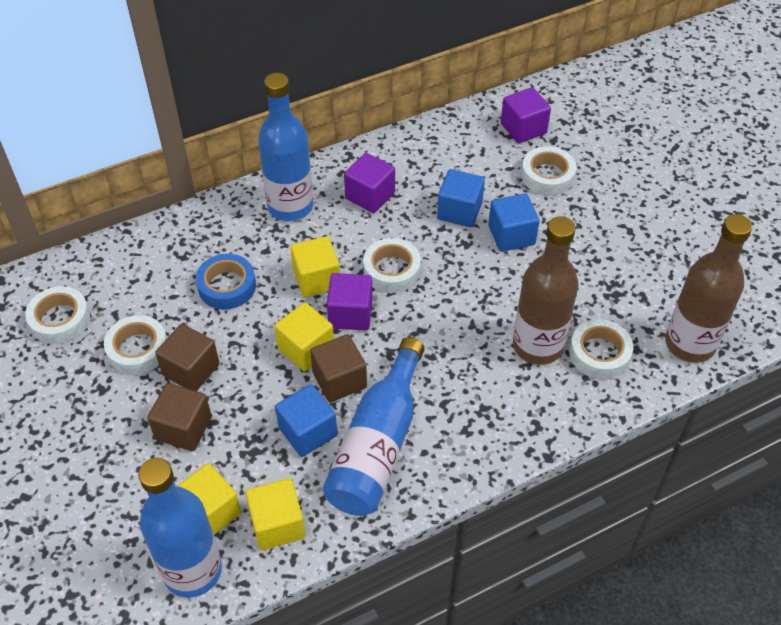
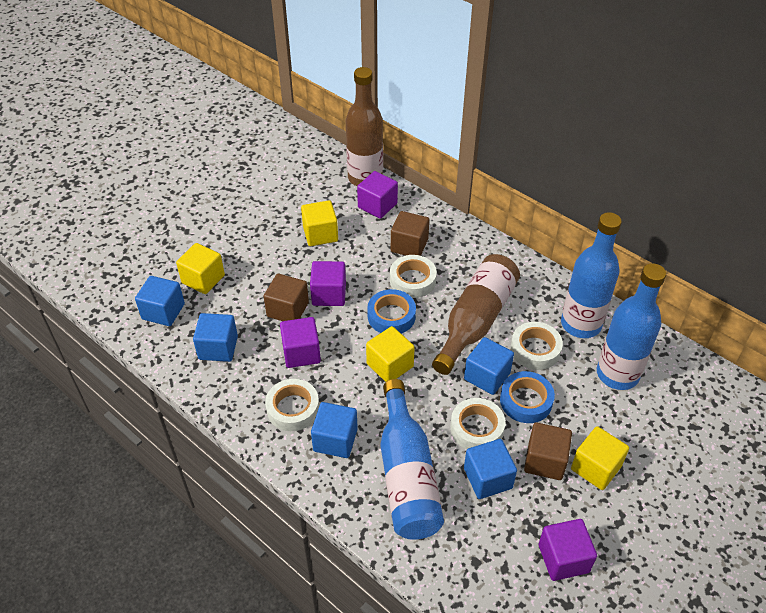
blue cube: 3 -> 5
blue tape: 1 -> 2
purple cube: 3 -> 4
white tape: 5 -> 4

